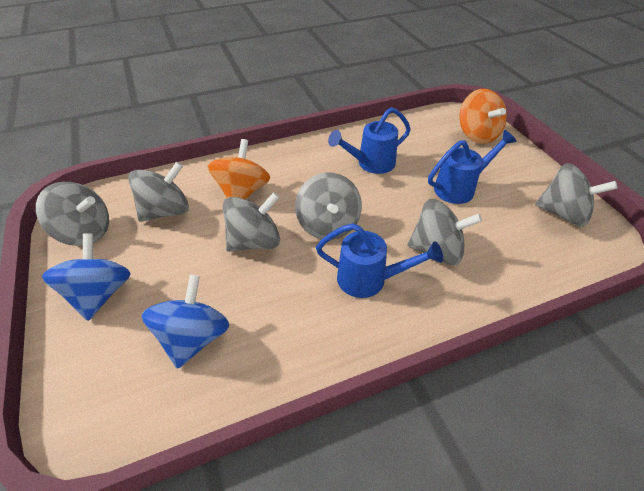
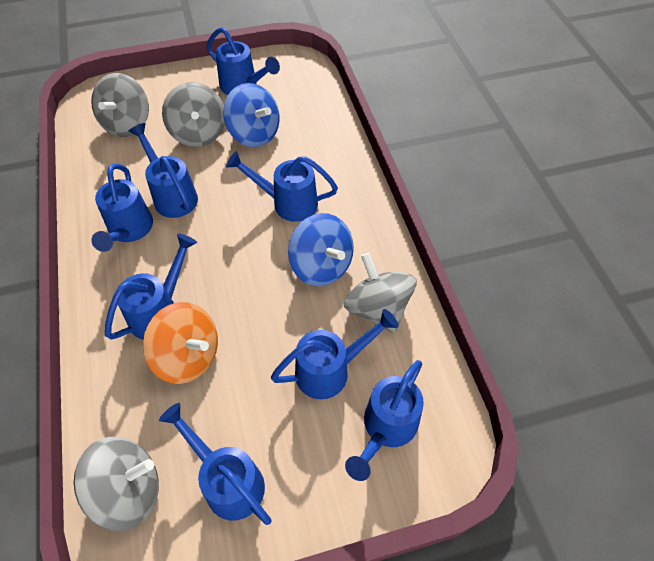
blue watering can: 3 -> 8
grey spinning top: 6 -> 4
orange spinning top: 2 -> 1

